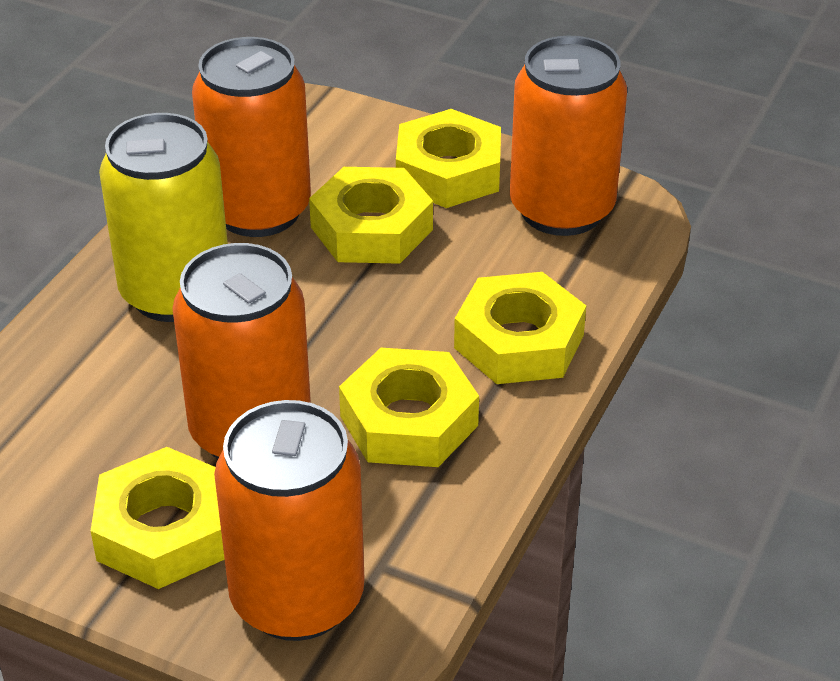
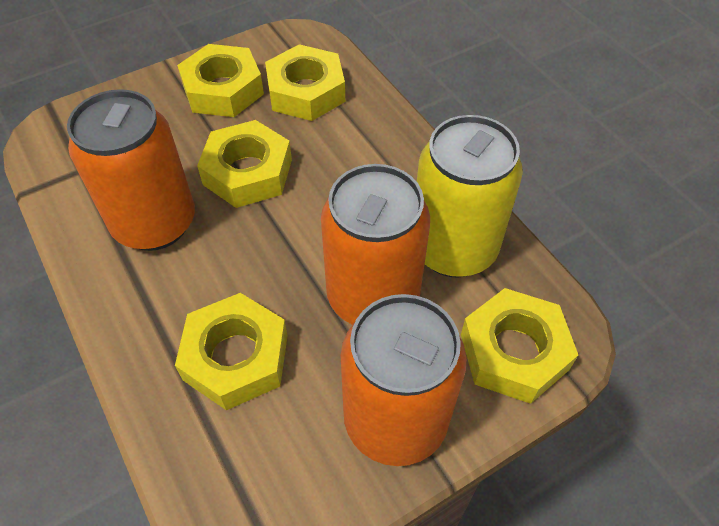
orange can: 4 -> 3

